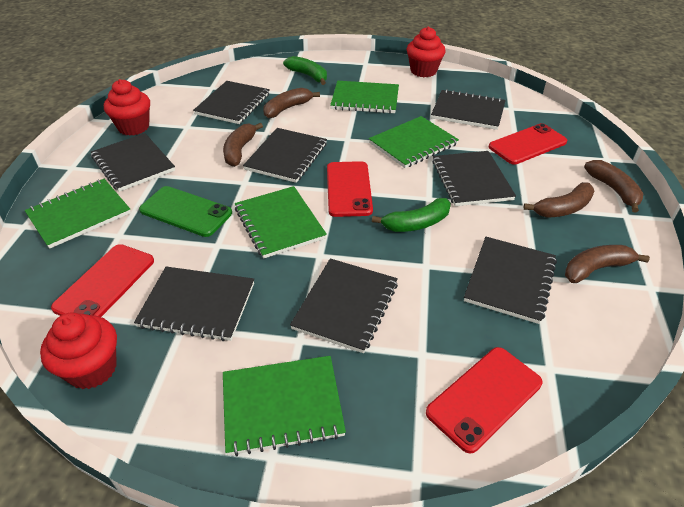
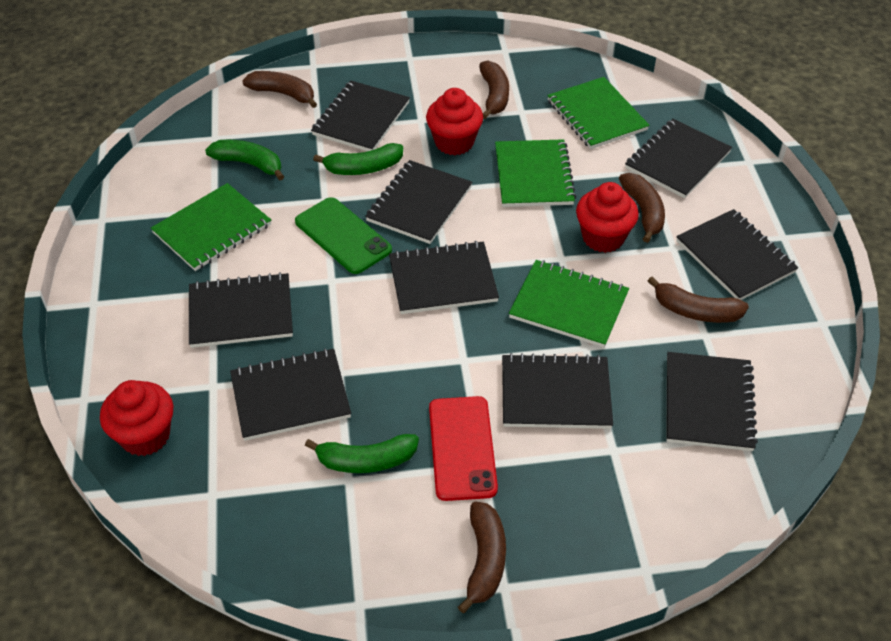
black notebook: 8 -> 9
green banana: 2 -> 3
green notebook: 5 -> 4
red phone: 4 -> 1

